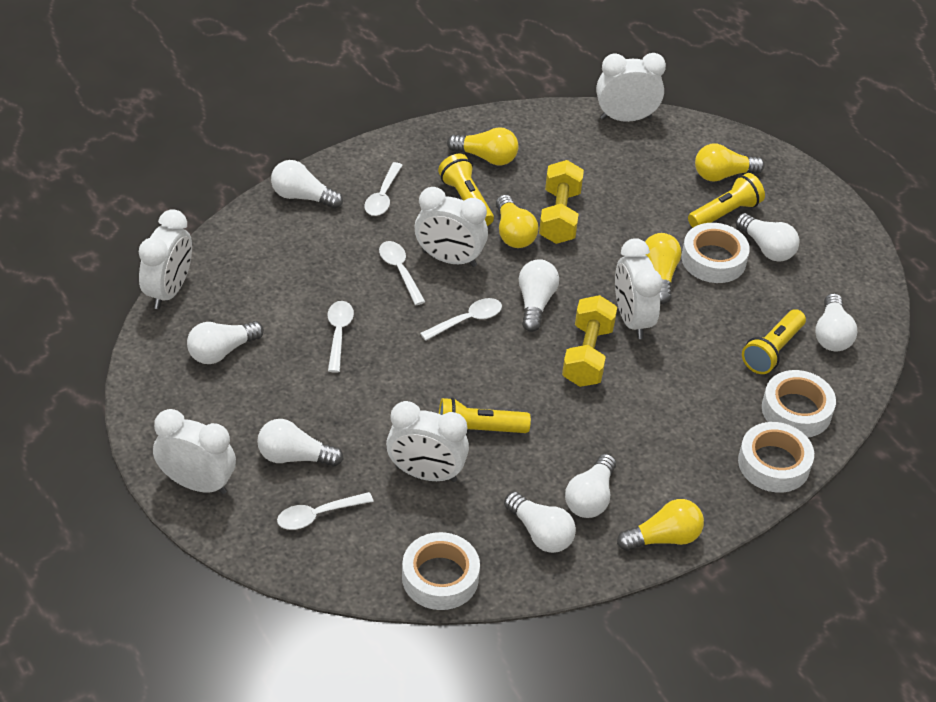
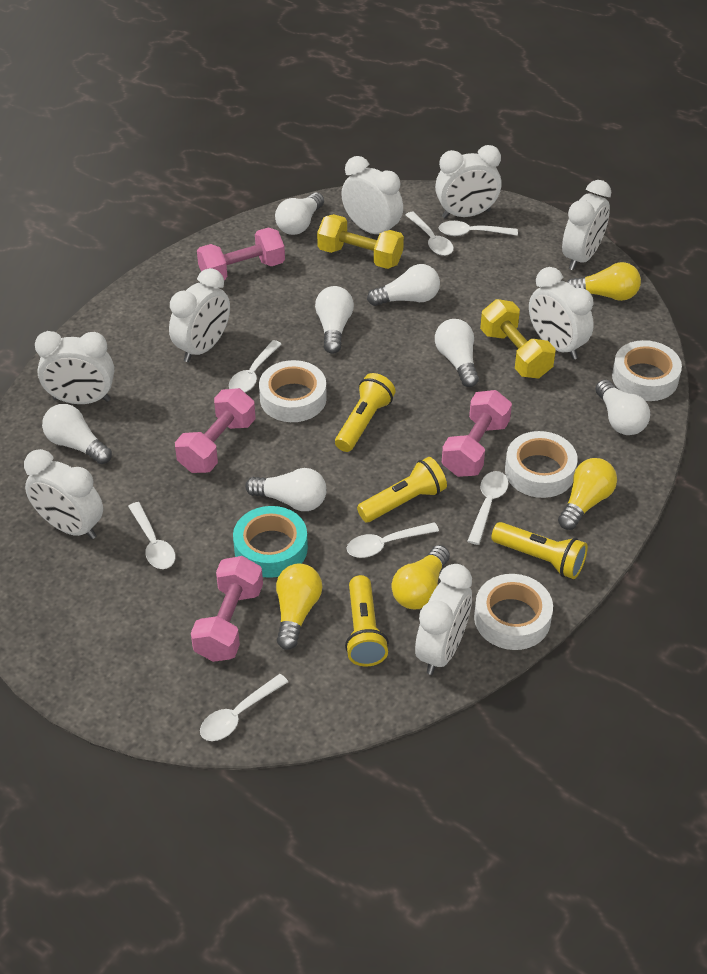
pink dumbbell: 0 -> 4
turquoise tape: 0 -> 1
white clock: 6 -> 8
white light bulb: 8 -> 7
white spoon: 5 -> 7
yellow light bulb: 5 -> 4

